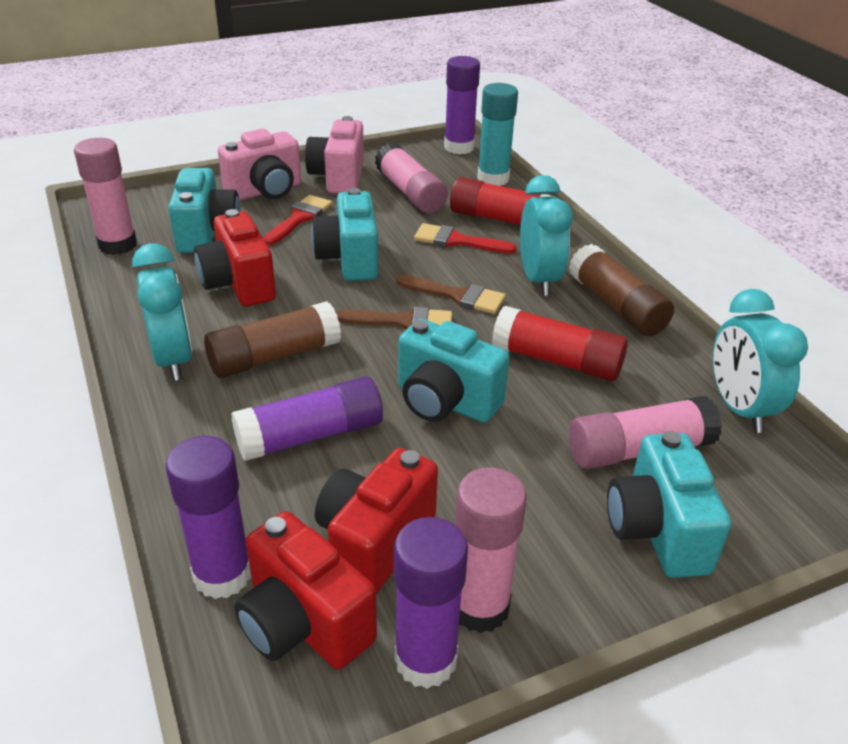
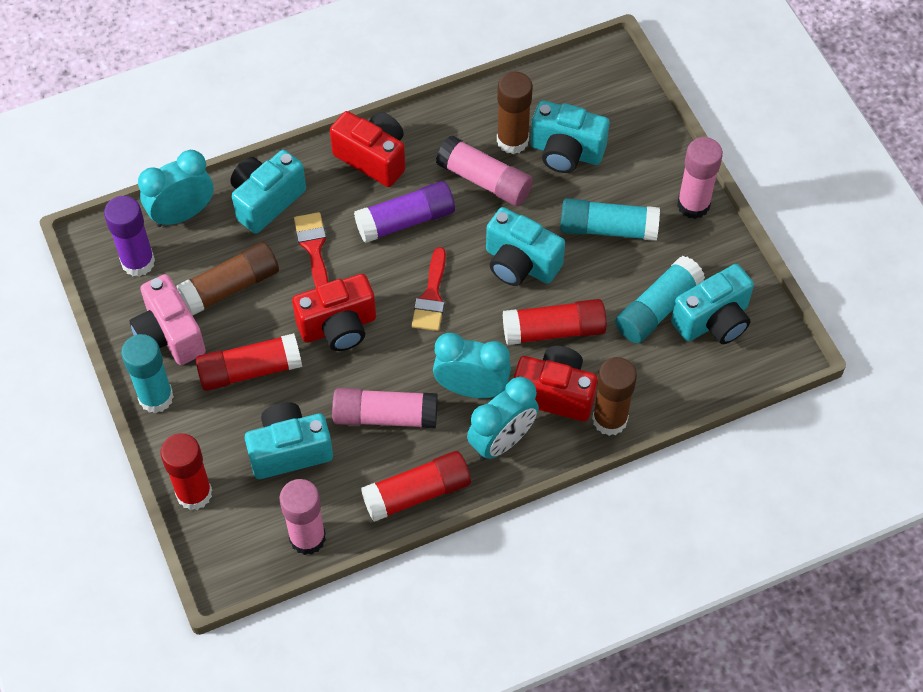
brown brush: 2 -> 0
brown glue stick: 2 -> 3
pink camera: 2 -> 1
purple glue stick: 4 -> 2
red glue stick: 2 -> 4
turquoise camera: 4 -> 5
turquoise glue stick: 1 -> 3

